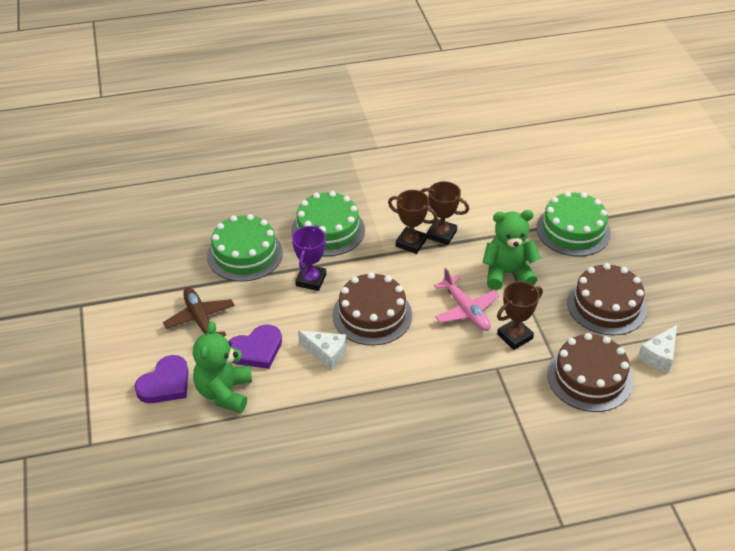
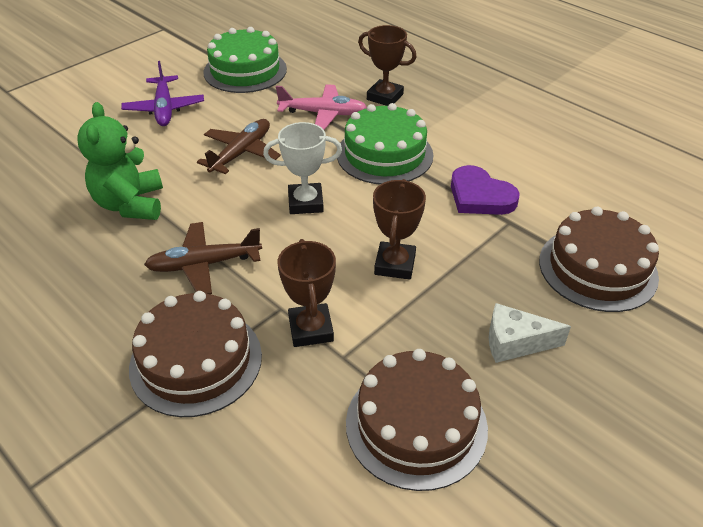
brown plane: 1 -> 2
green cake: 3 -> 2
green teddy bear: 2 -> 1
purple heart: 2 -> 1
purple plane: 0 -> 1
purple trophy: 1 -> 0
white cheese: 2 -> 1
white trophy: 0 -> 1

